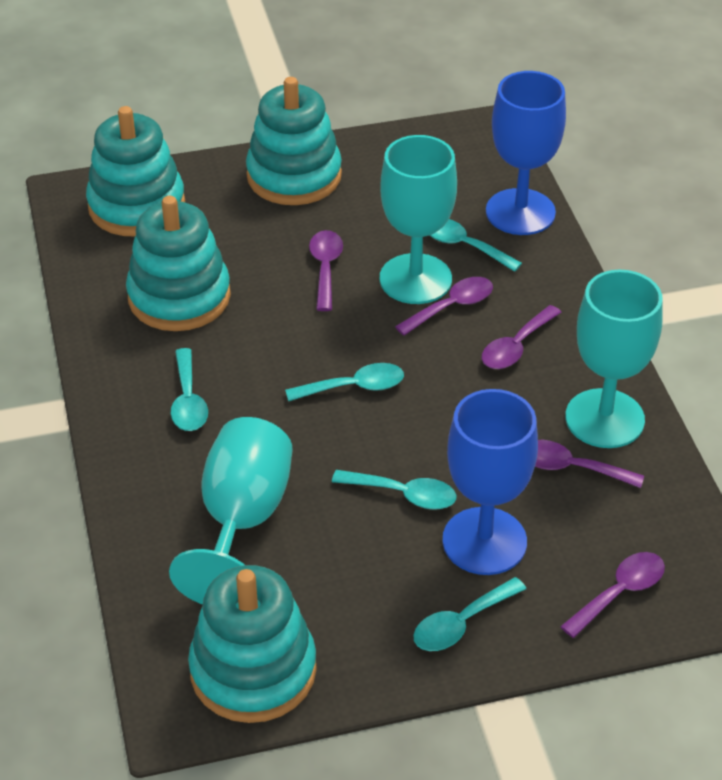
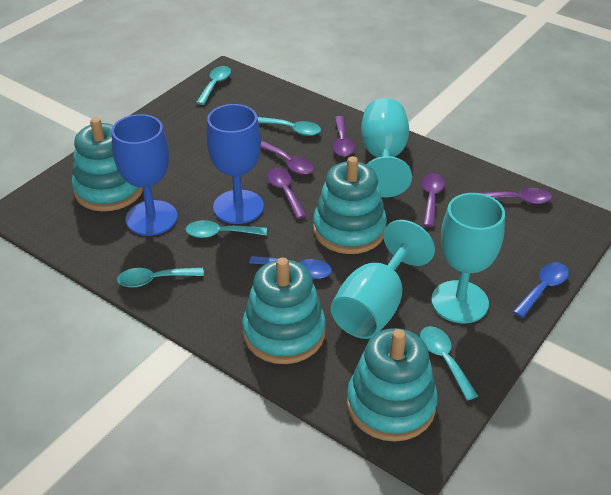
blue spoon: 0 -> 2

